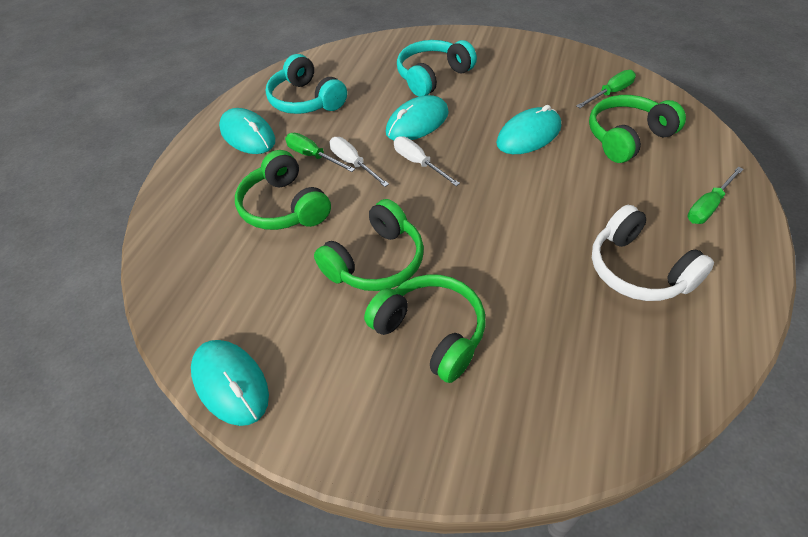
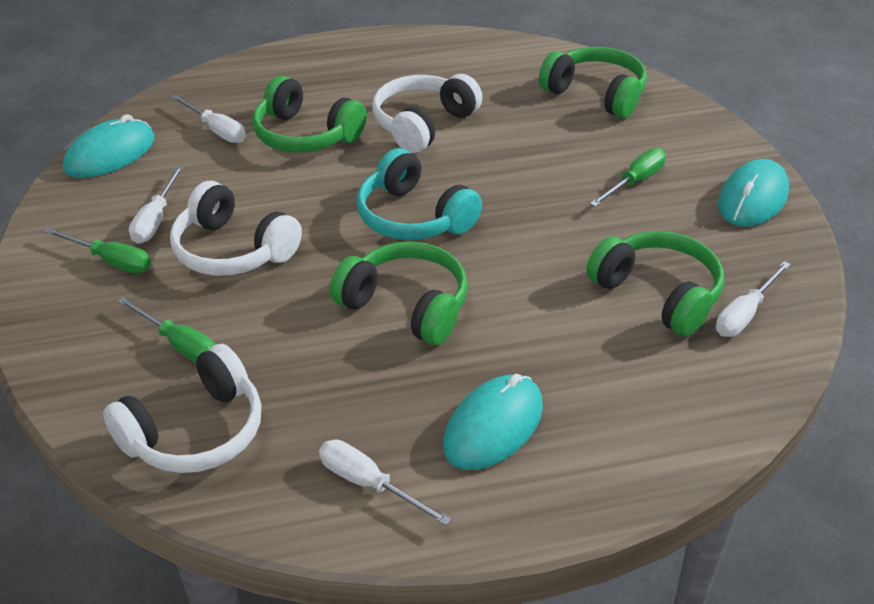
turquoise headphones: 2 -> 1
turquoise mouse: 4 -> 3
white headphones: 1 -> 3
white screwdriver: 2 -> 4

